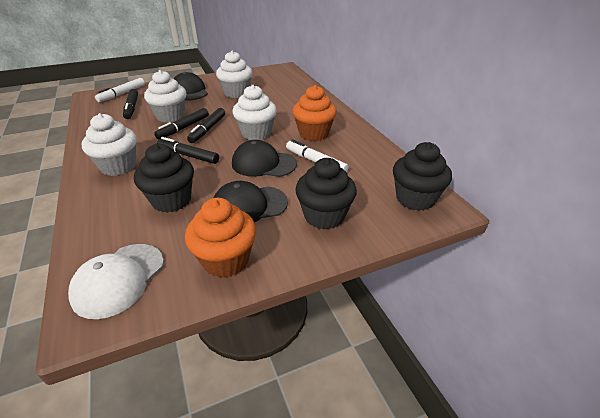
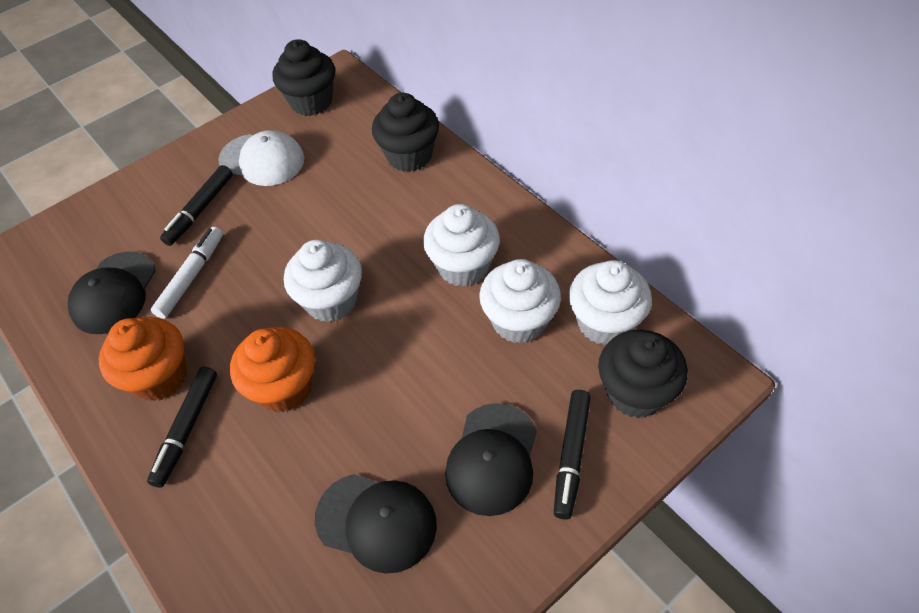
black marker: 4 -> 3
white marker: 2 -> 1

